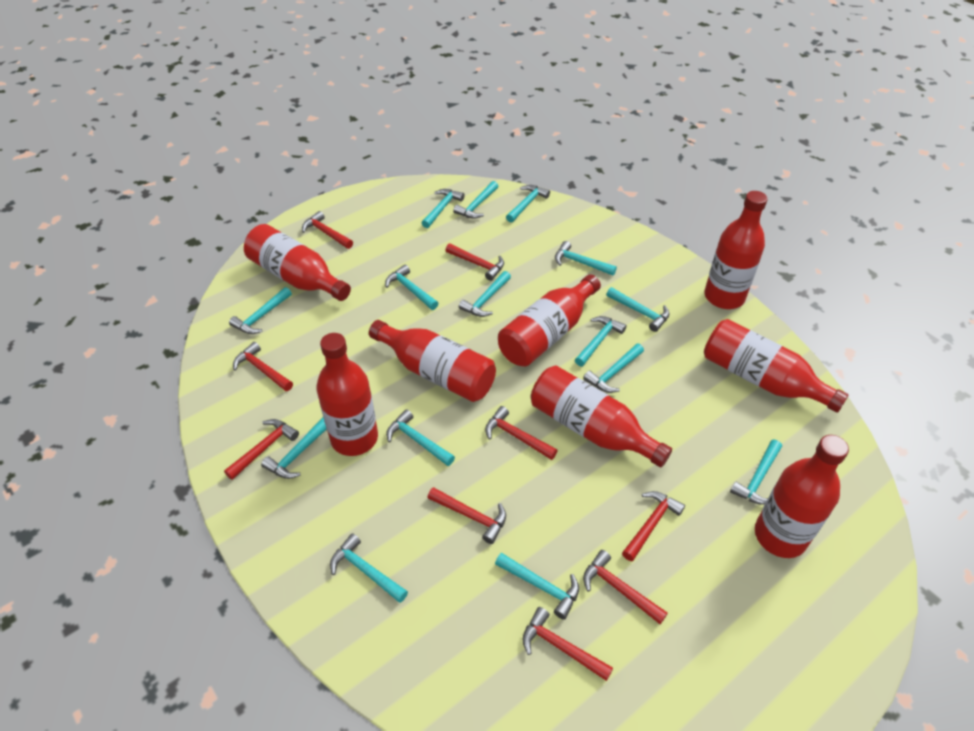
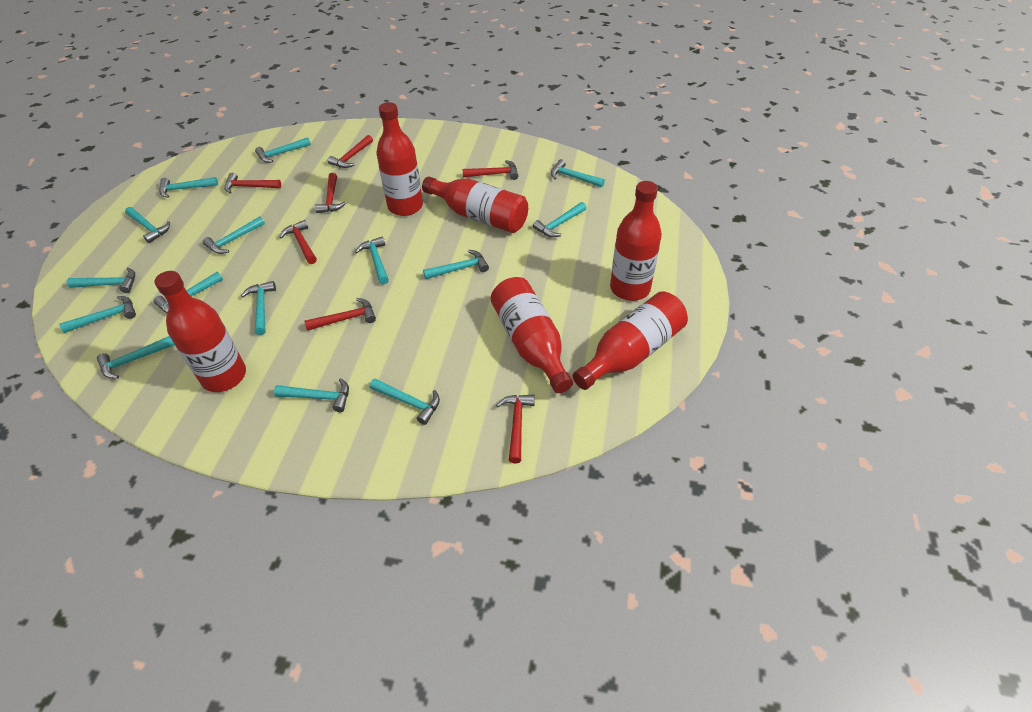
red bottle: 8 -> 6
red hammer: 9 -> 7

